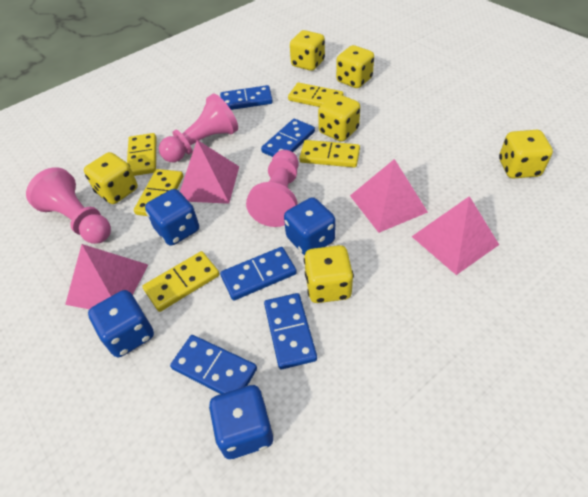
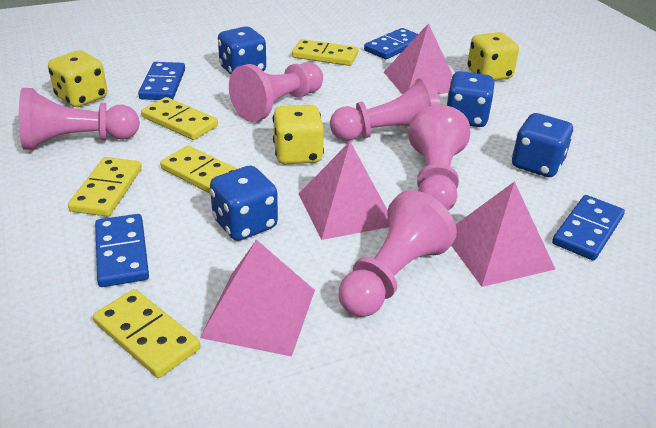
blue domino: 5 -> 4
pink pawn: 3 -> 5
yellow dice: 6 -> 3

